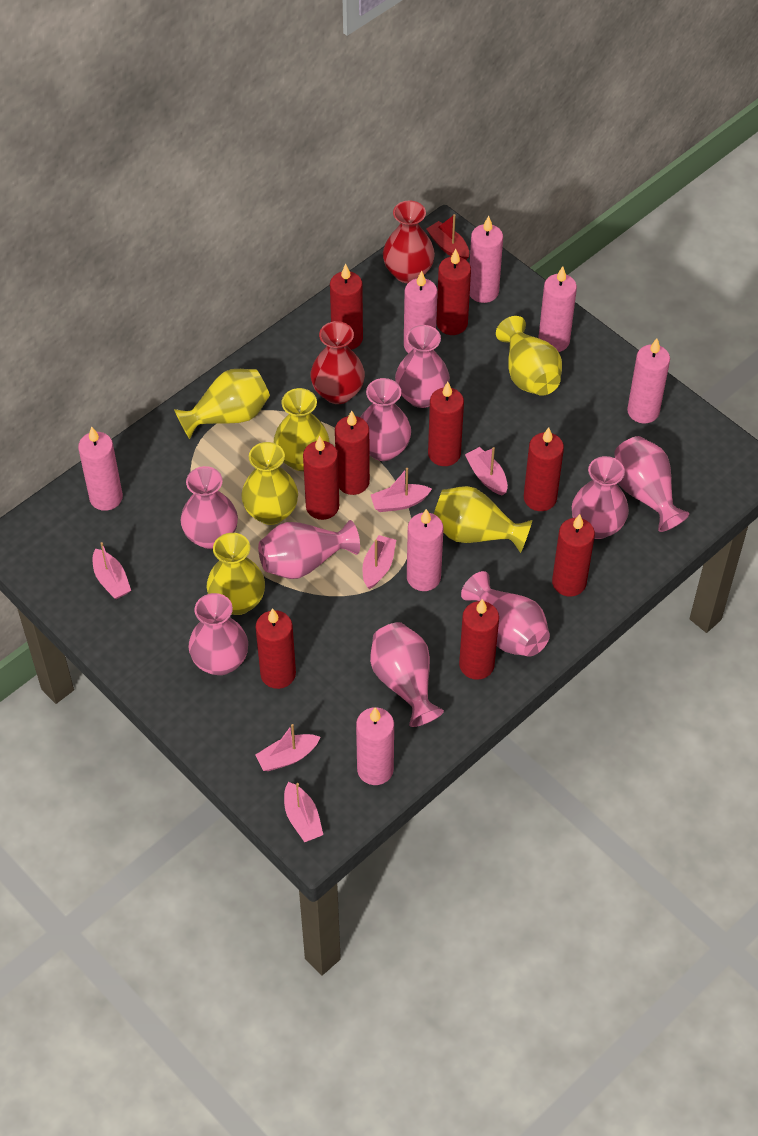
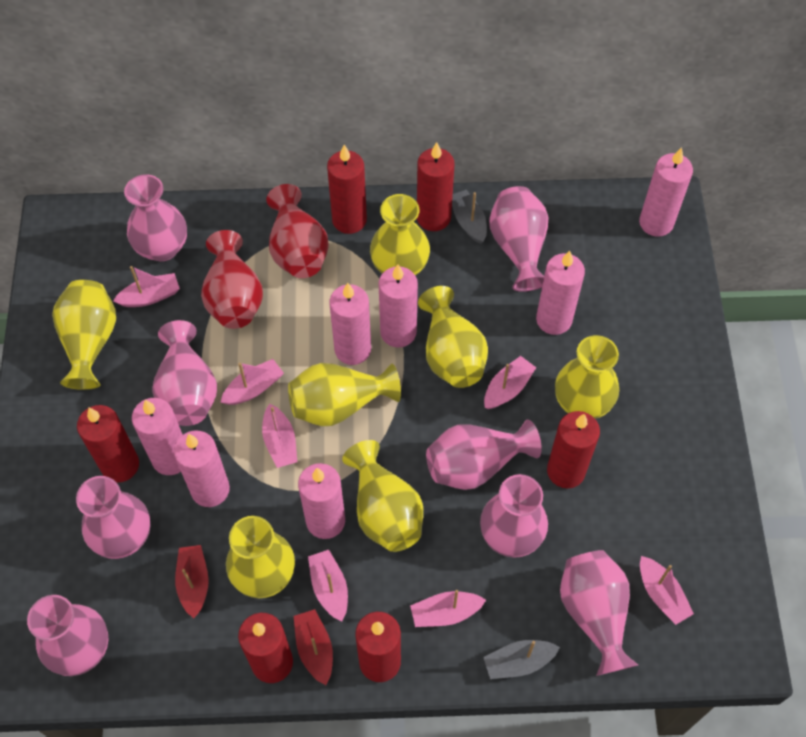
grey boat: 0 -> 2
pink boat: 6 -> 7
pink vase: 9 -> 8
red boat: 1 -> 2
red candle: 9 -> 6
yellow vase: 6 -> 7

